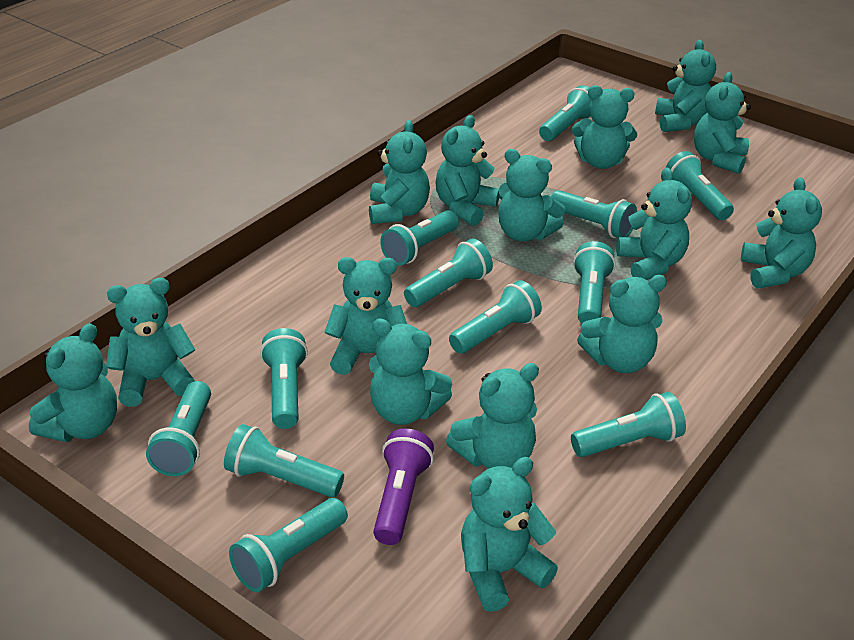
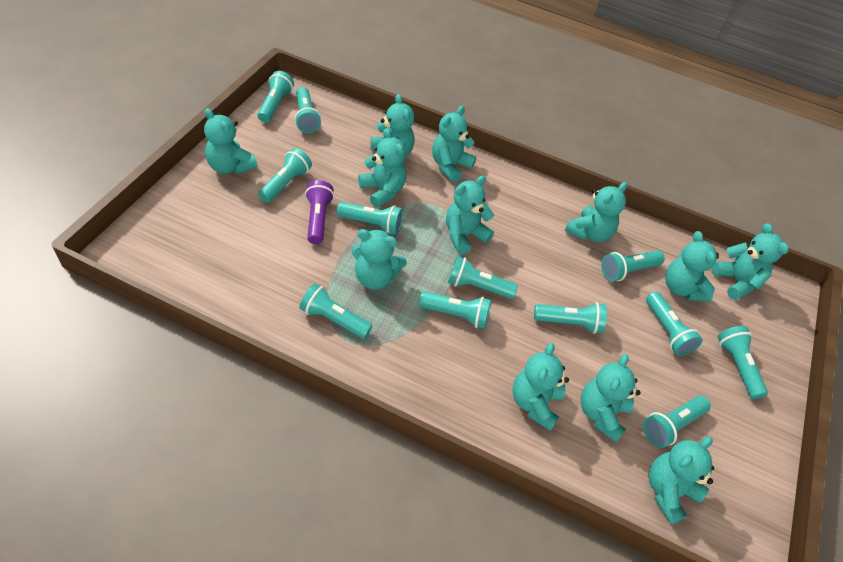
turquoise teddy bear: 15 -> 12

